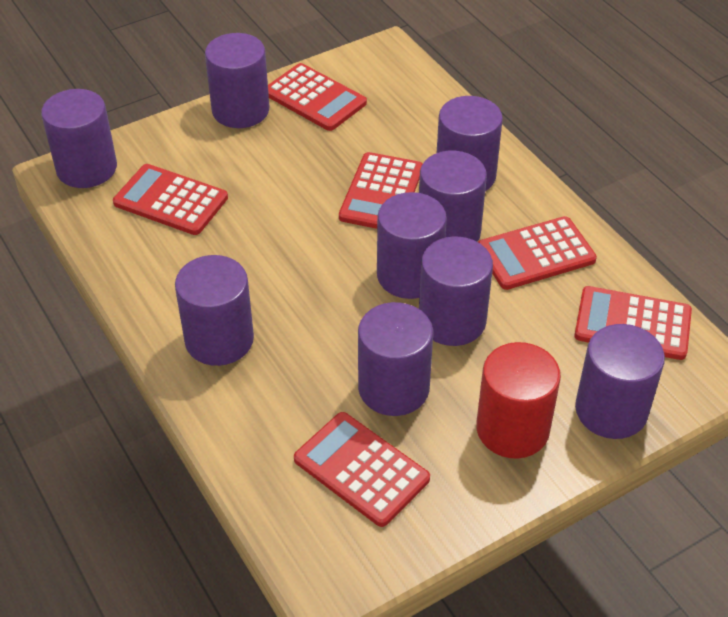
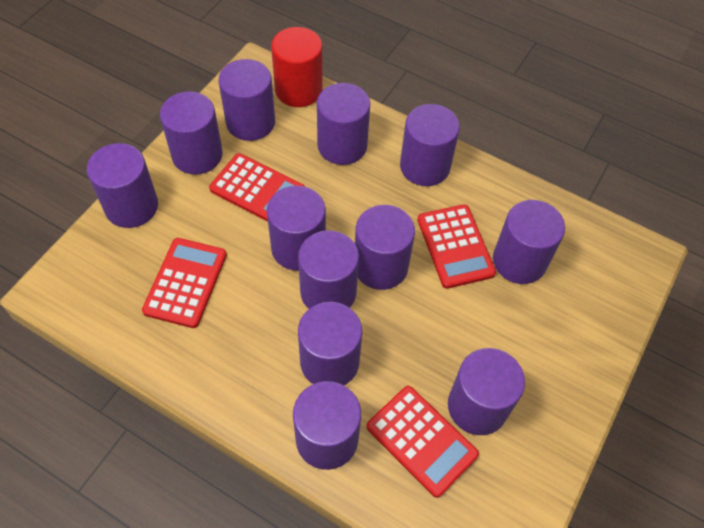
purple cylinder: 9 -> 12
red calculator: 6 -> 4

